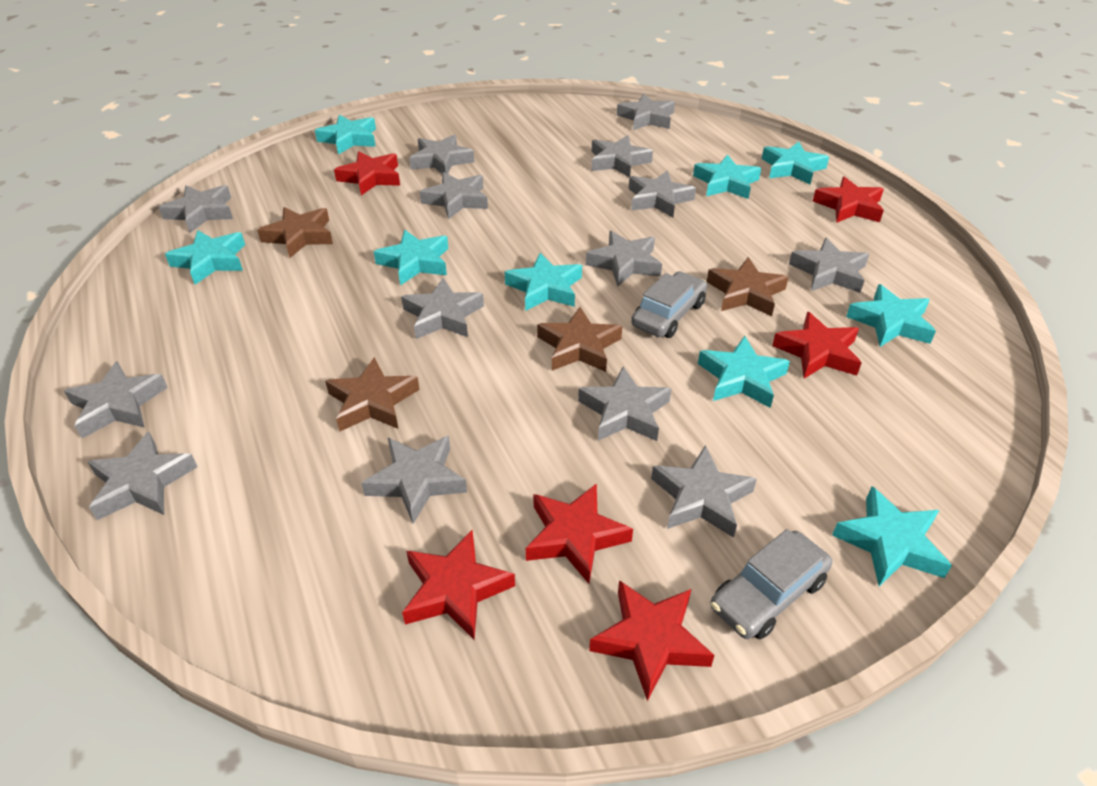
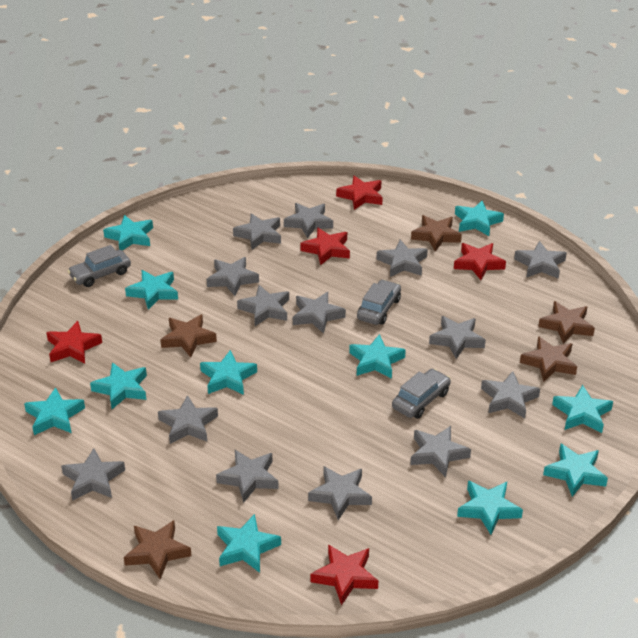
brown star: 4 -> 5
grey car: 2 -> 3
red star: 6 -> 5
turquoise star: 9 -> 11

